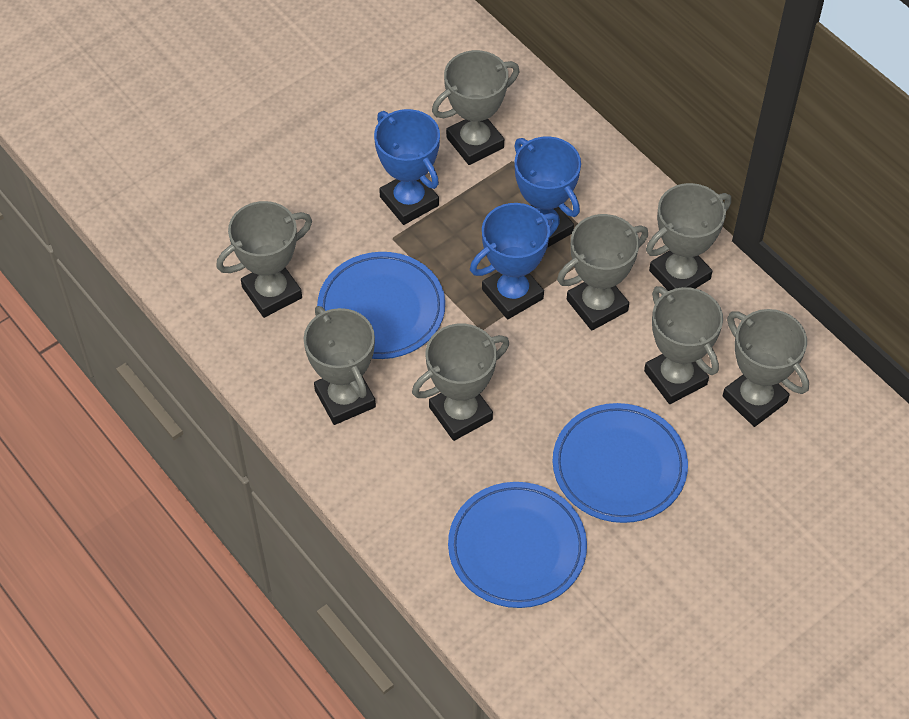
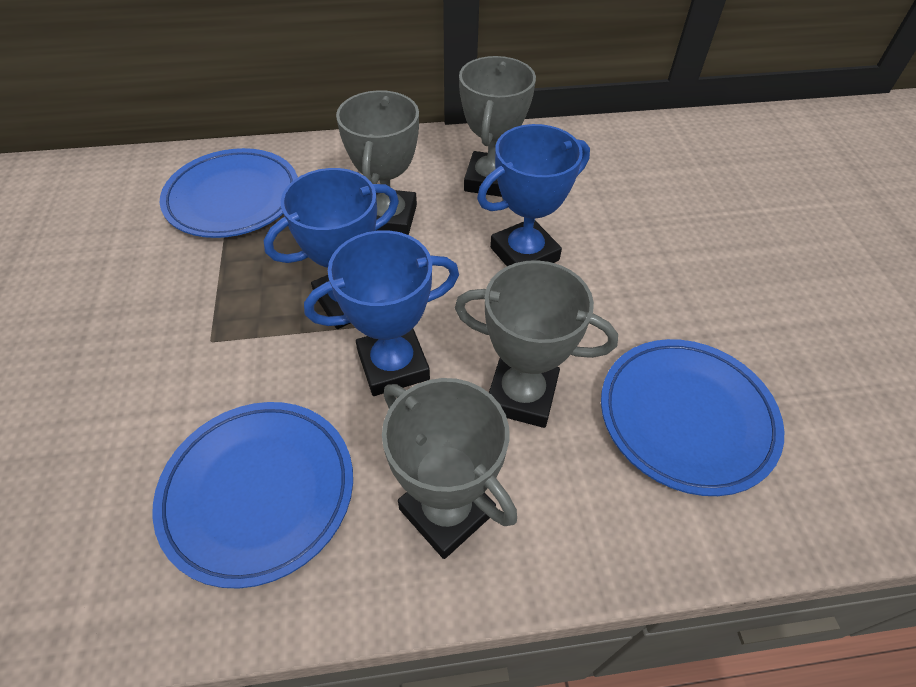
grey trophy: 8 -> 4

